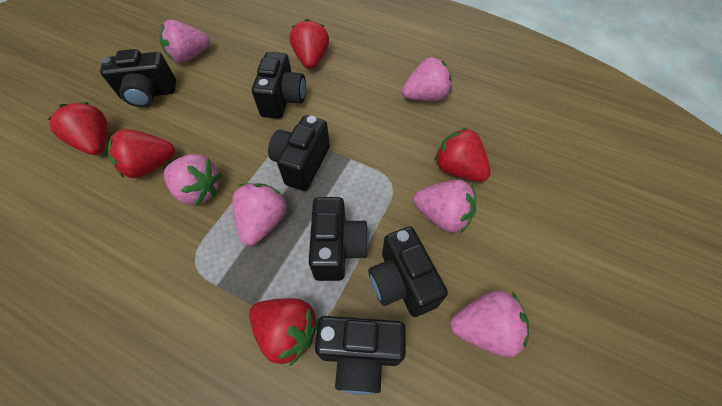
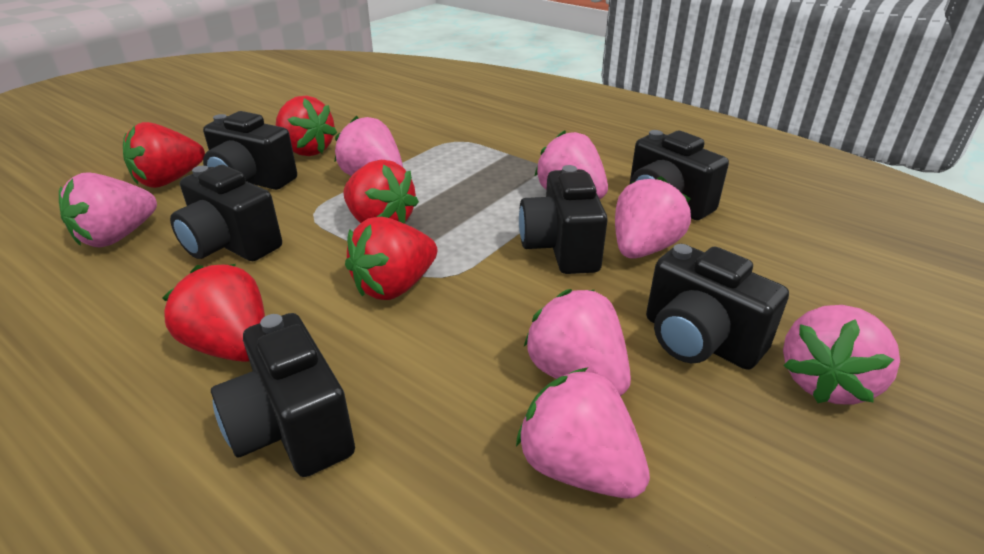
pink strawberry: 6 -> 7

